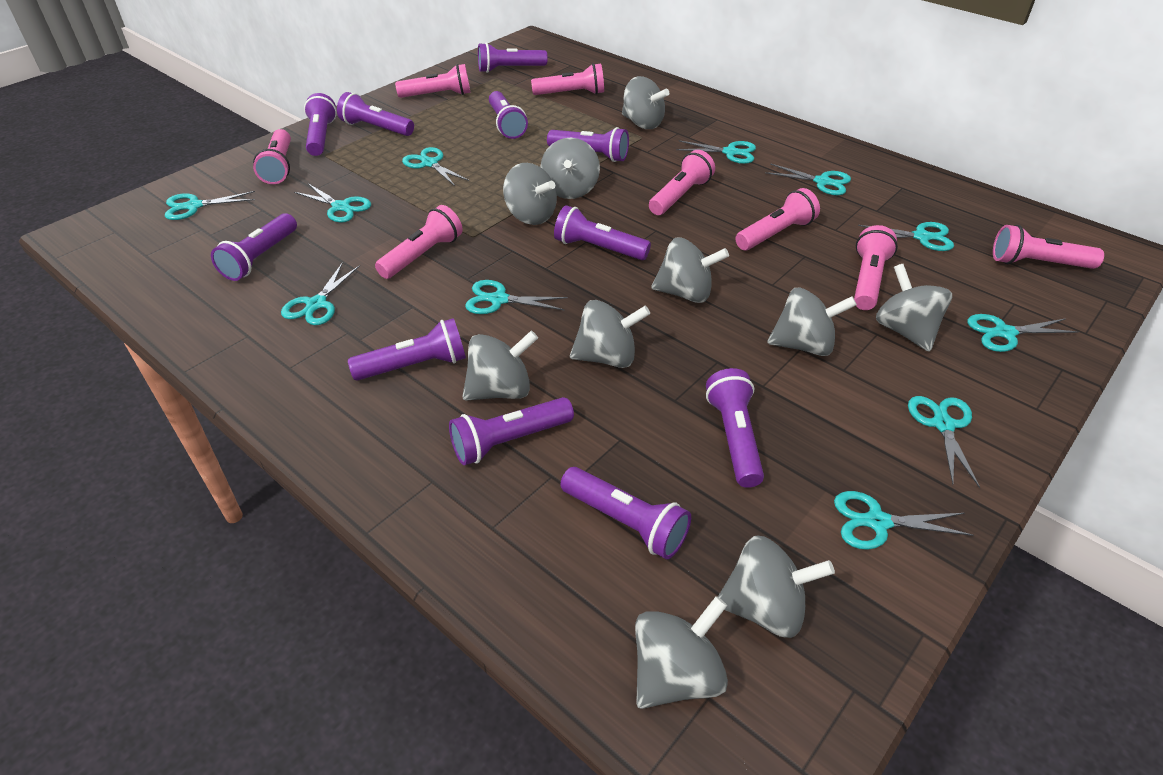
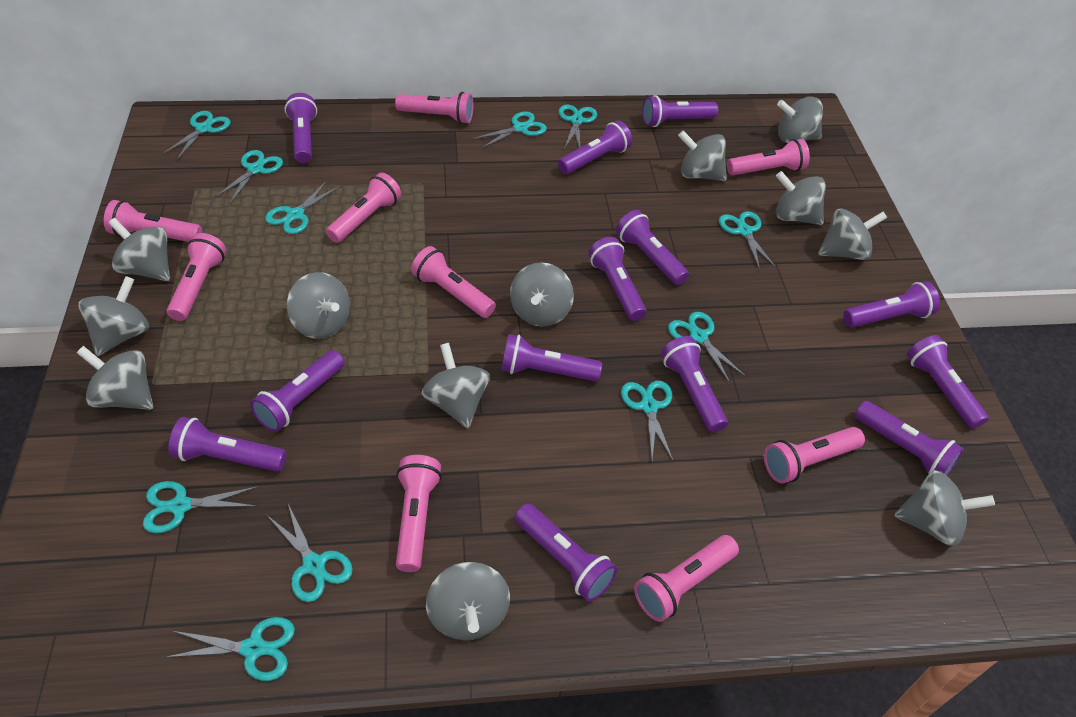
grey spinning top: 10 -> 12
pink flashlight: 8 -> 9
purple flashlight: 11 -> 13

